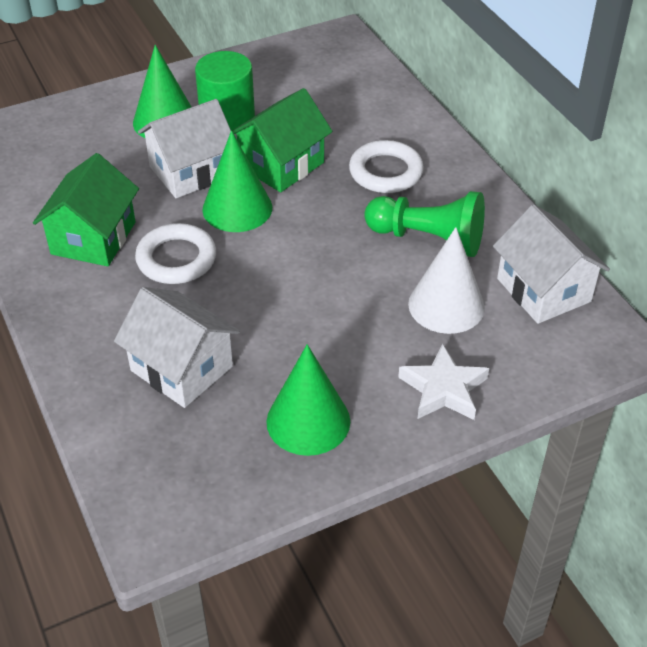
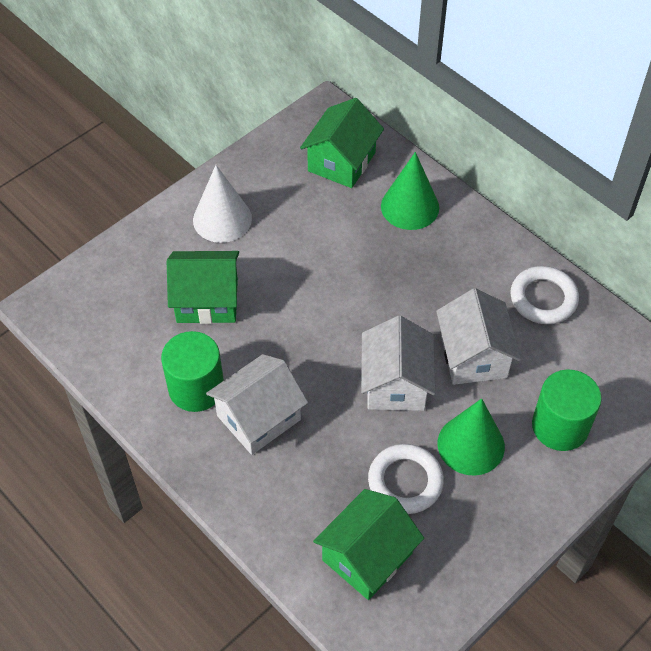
green cone: 3 -> 2
green cylinder: 1 -> 2
green house: 2 -> 3
green pawn: 1 -> 0
white star: 1 -> 0

